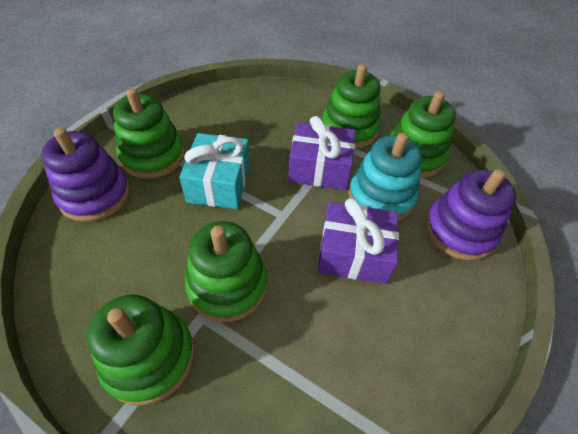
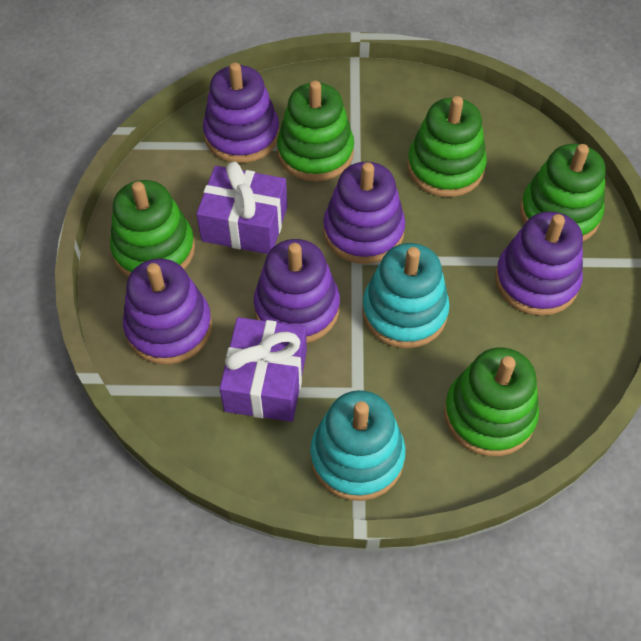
purple stacking toy: 2 -> 5
turquoise gift: 1 -> 0
turquoise stacking toy: 1 -> 2

